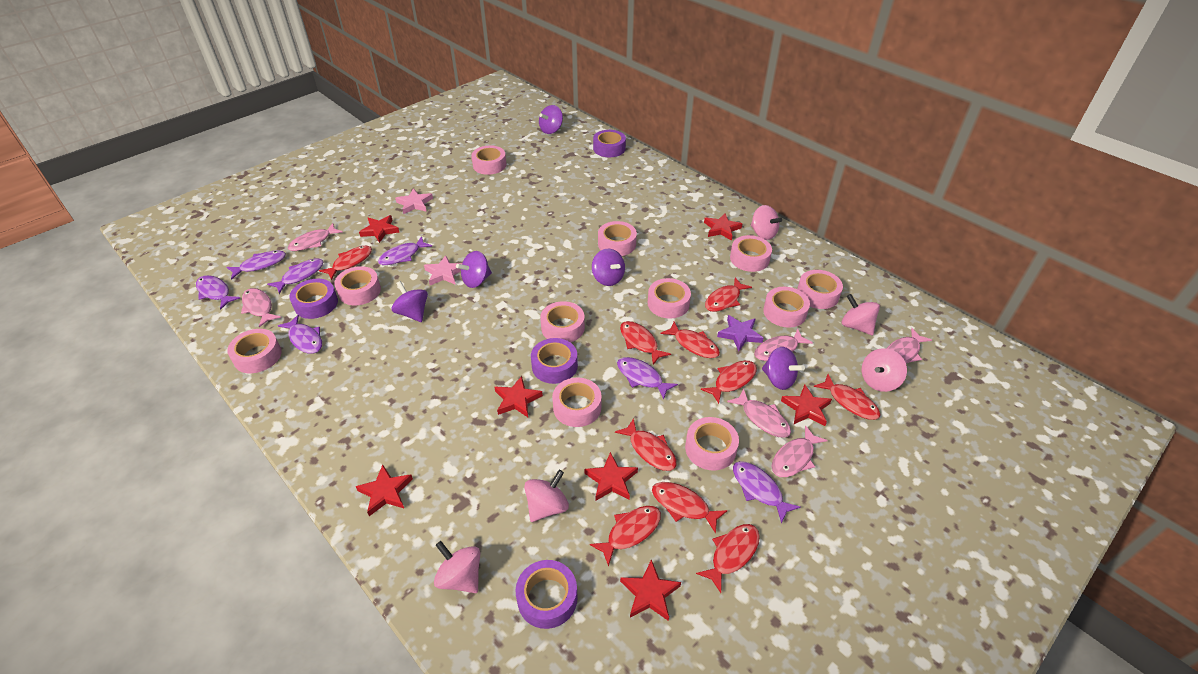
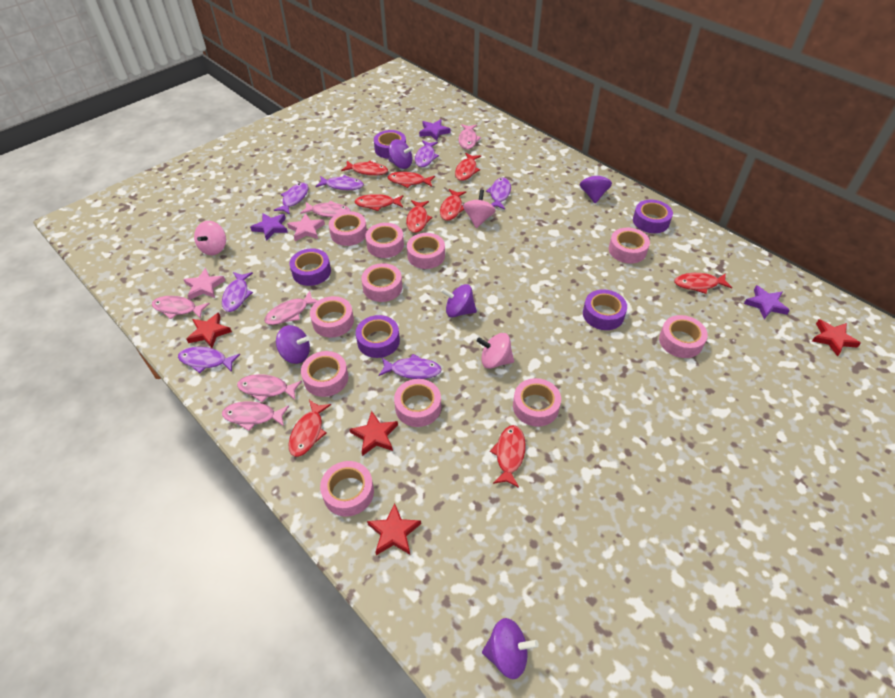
pink spinning top: 5 -> 3
purple star: 1 -> 3
purple tape: 4 -> 5
red fish: 10 -> 9
red star: 7 -> 4

